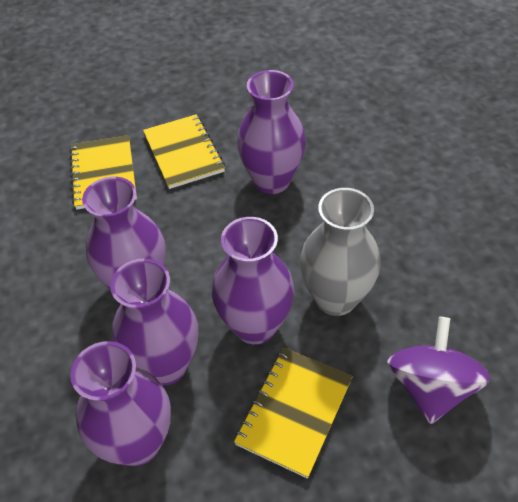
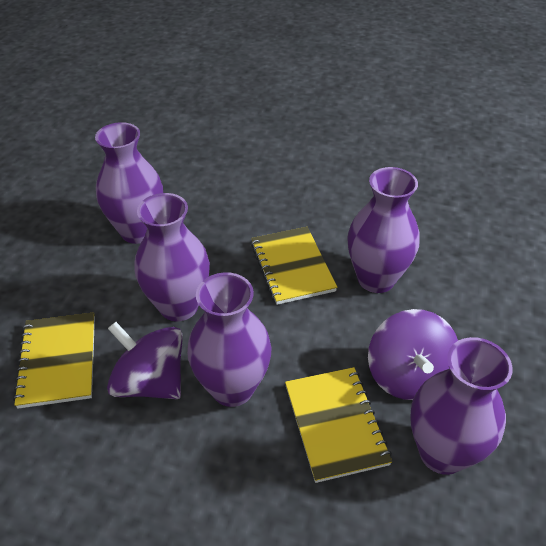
grey vase: 1 -> 0
purple spinning top: 1 -> 2

